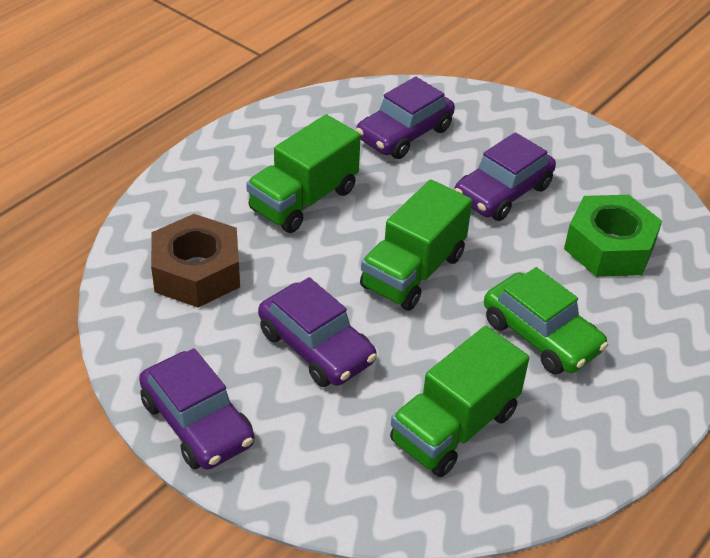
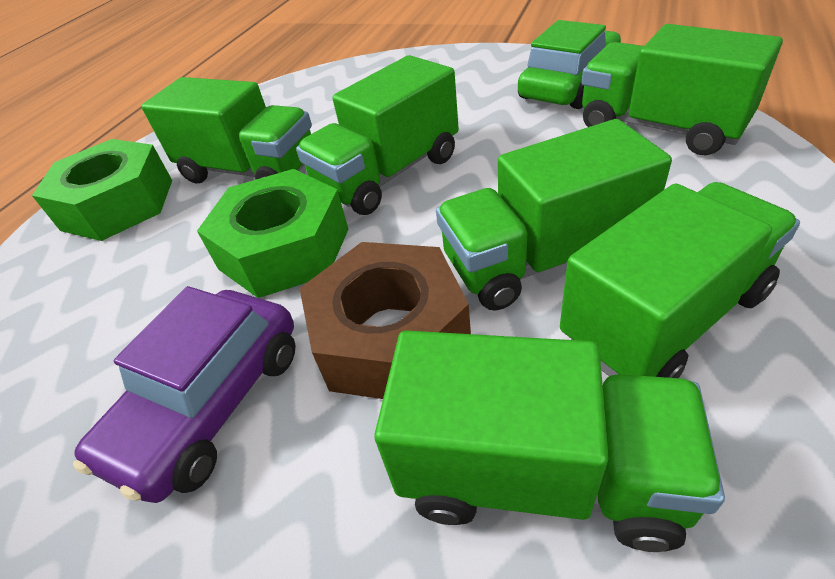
green nut: 1 -> 2
green truck: 3 -> 6
purple car: 4 -> 1

